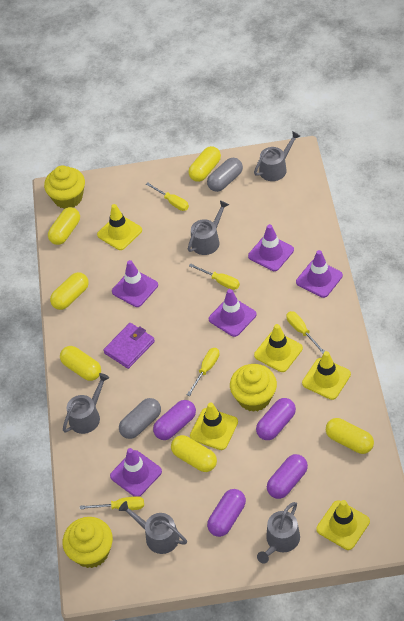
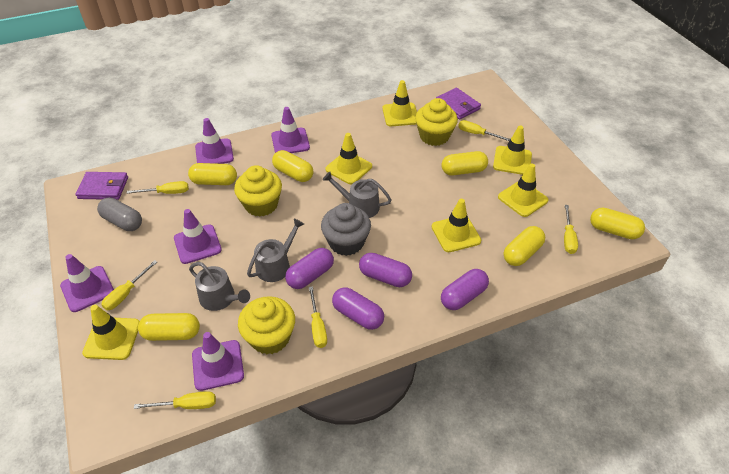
grey capsule: 2 -> 1
grey cupcake: 0 -> 1
grey watering can: 5 -> 3
purple wallet: 1 -> 2
yellow screwdriver: 5 -> 6
yellow traffic cone: 5 -> 6

